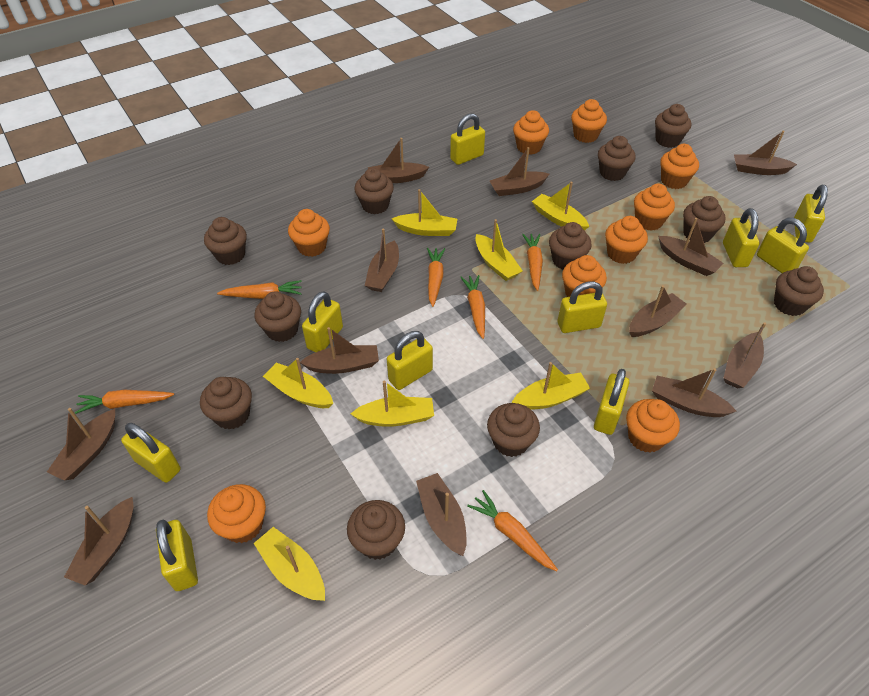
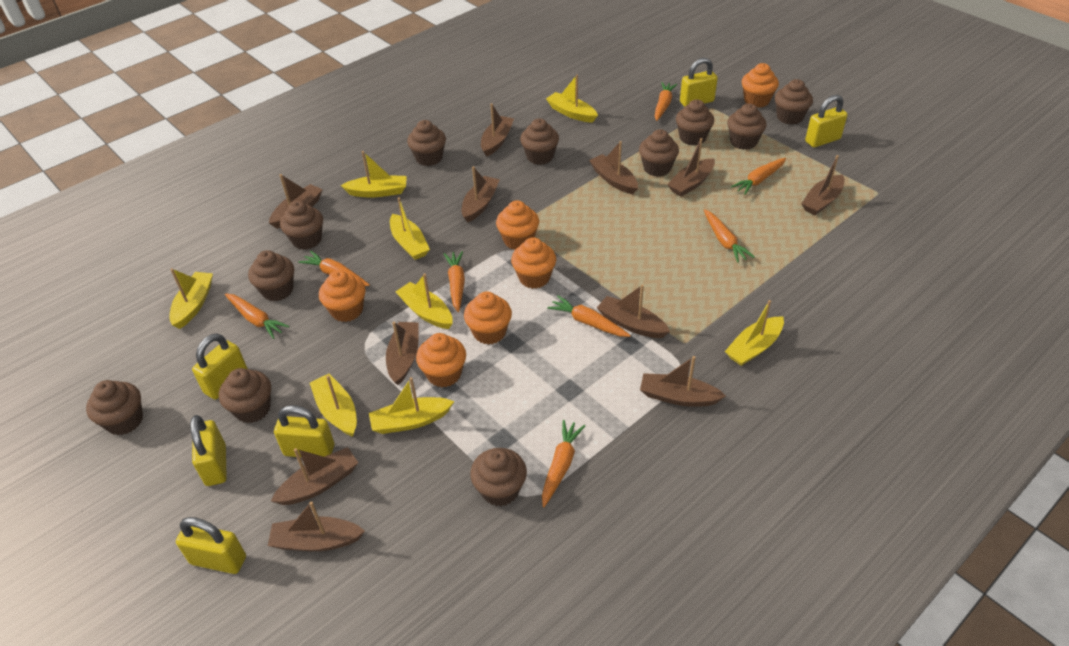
brown boat: 12 -> 11
orange carrot: 6 -> 8
orange cupcake: 9 -> 6
yellow boat: 7 -> 8
yellow padlock: 10 -> 6

